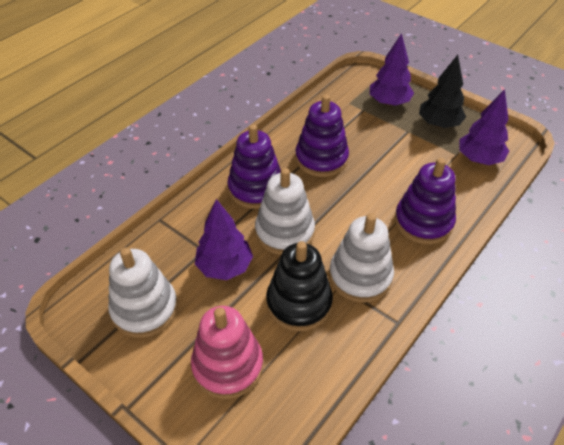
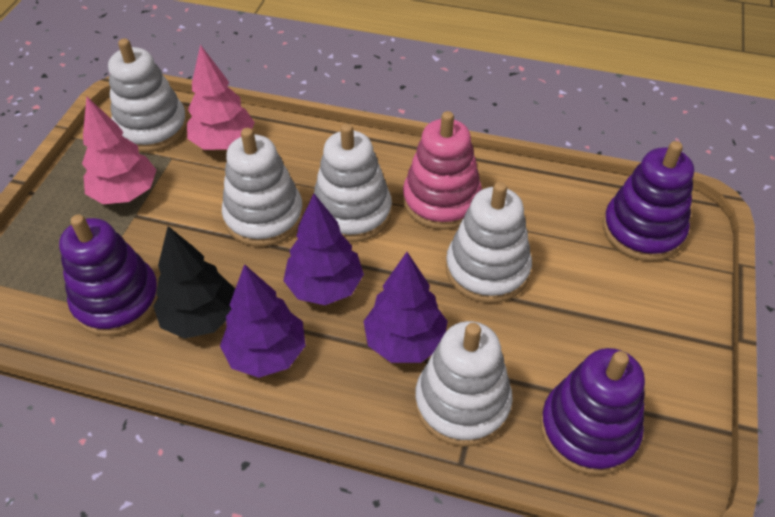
black stacking toy: 1 -> 0
pink tree: 0 -> 2
white stacking toy: 3 -> 5

